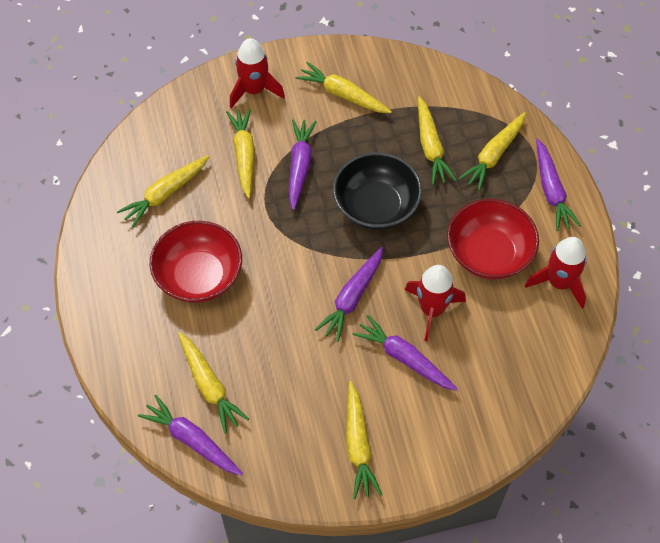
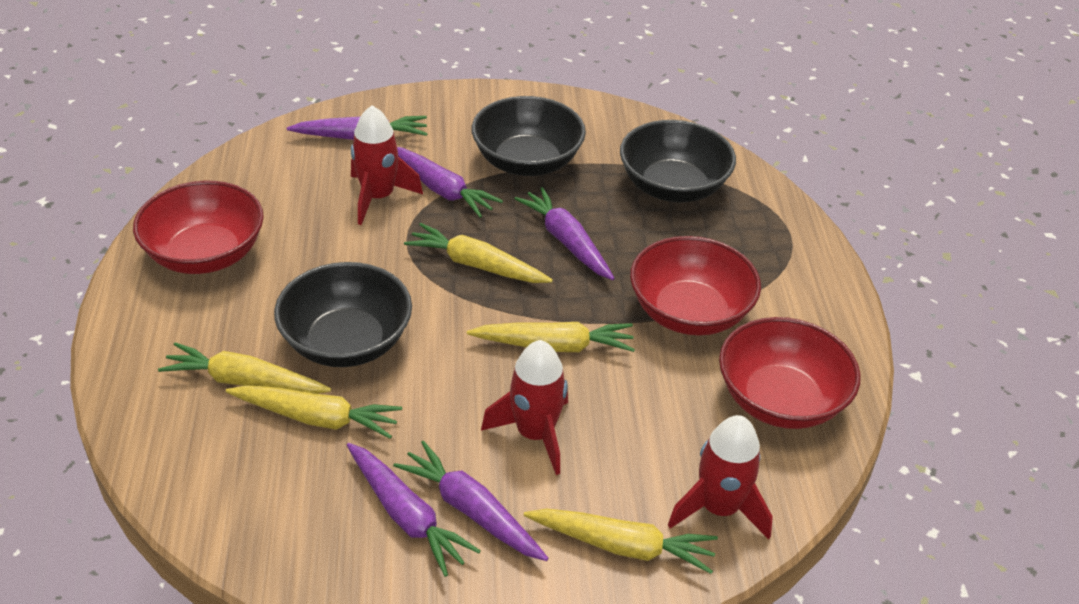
black bowl: 1 -> 3
red bowl: 2 -> 3
yellow carrot: 7 -> 5

